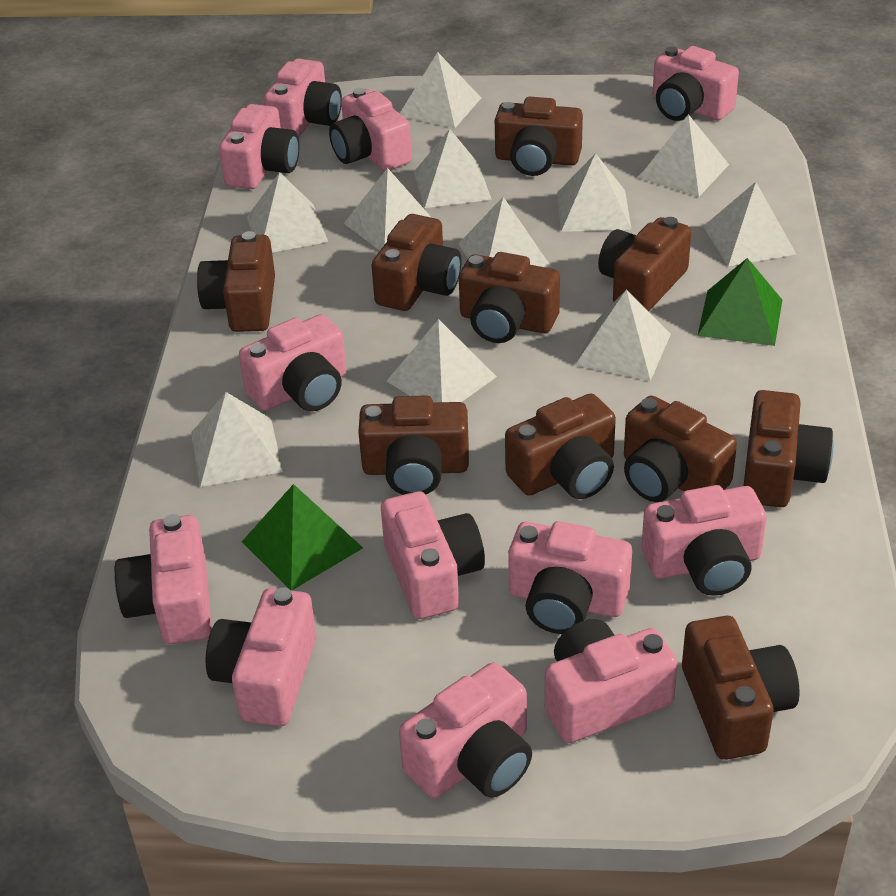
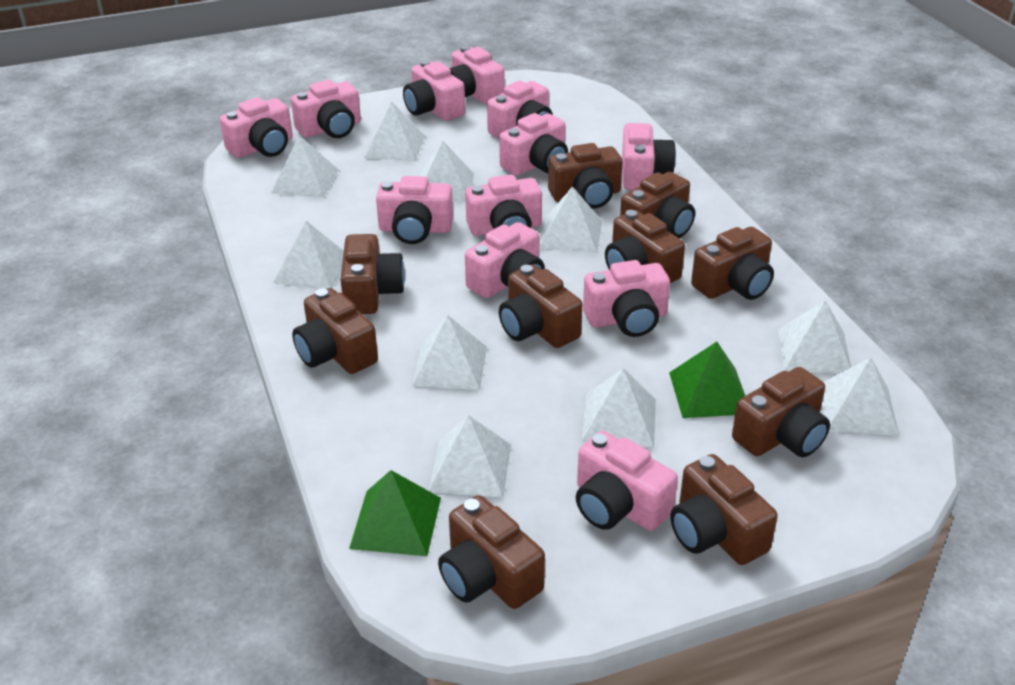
white pyramid: 11 -> 10

